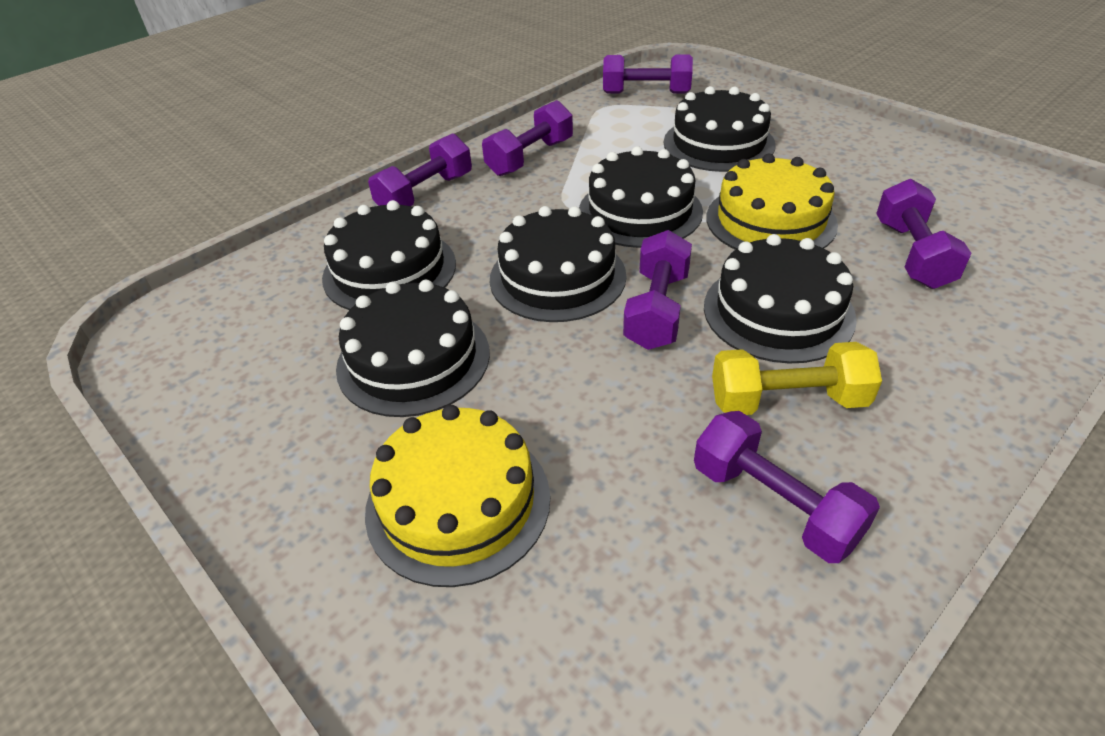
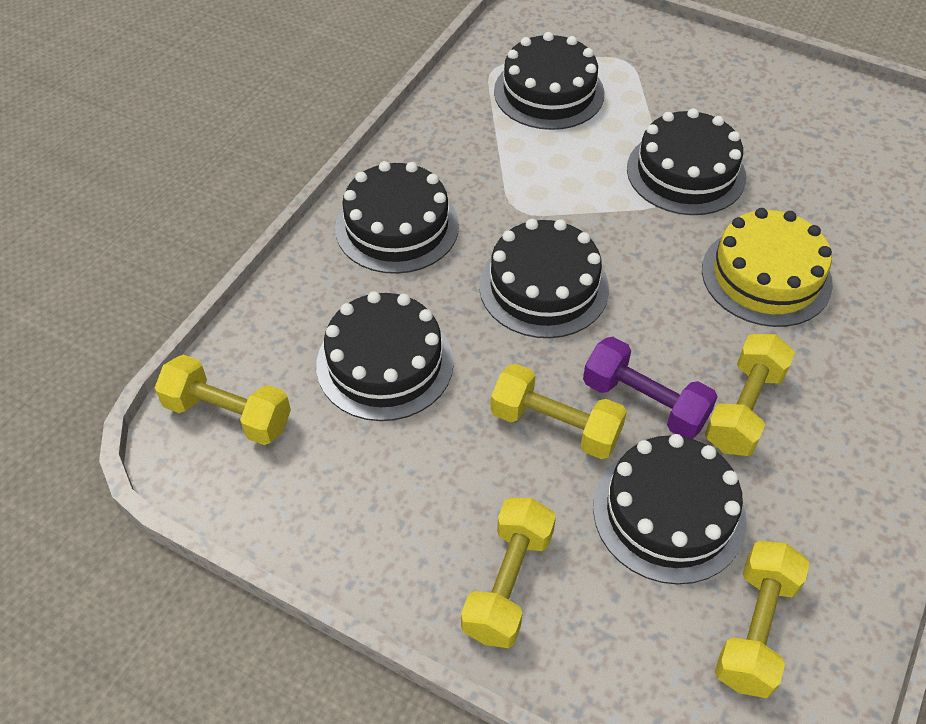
purple dumbbell: 6 -> 1
yellow cake: 2 -> 1
yellow dumbbell: 1 -> 5

